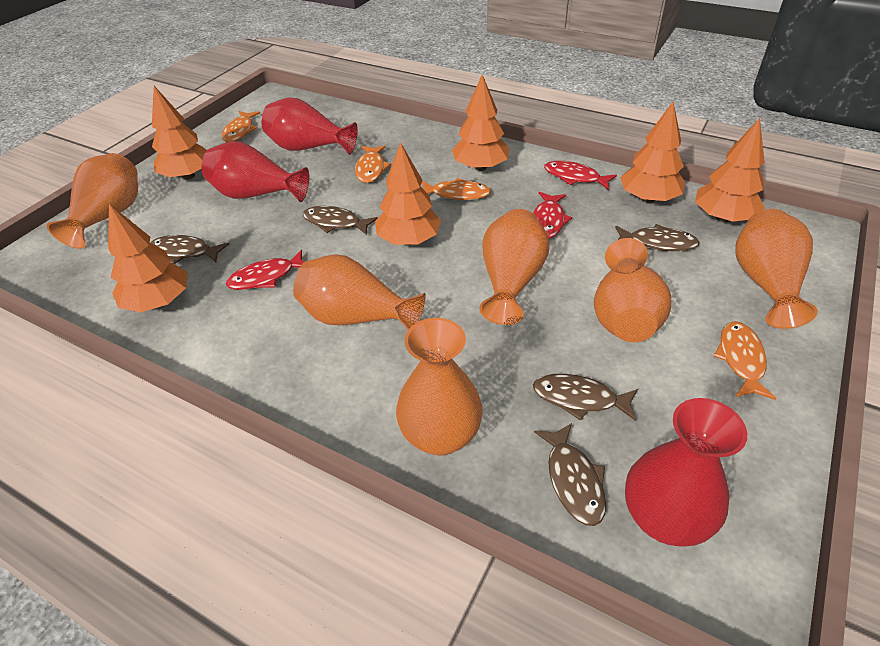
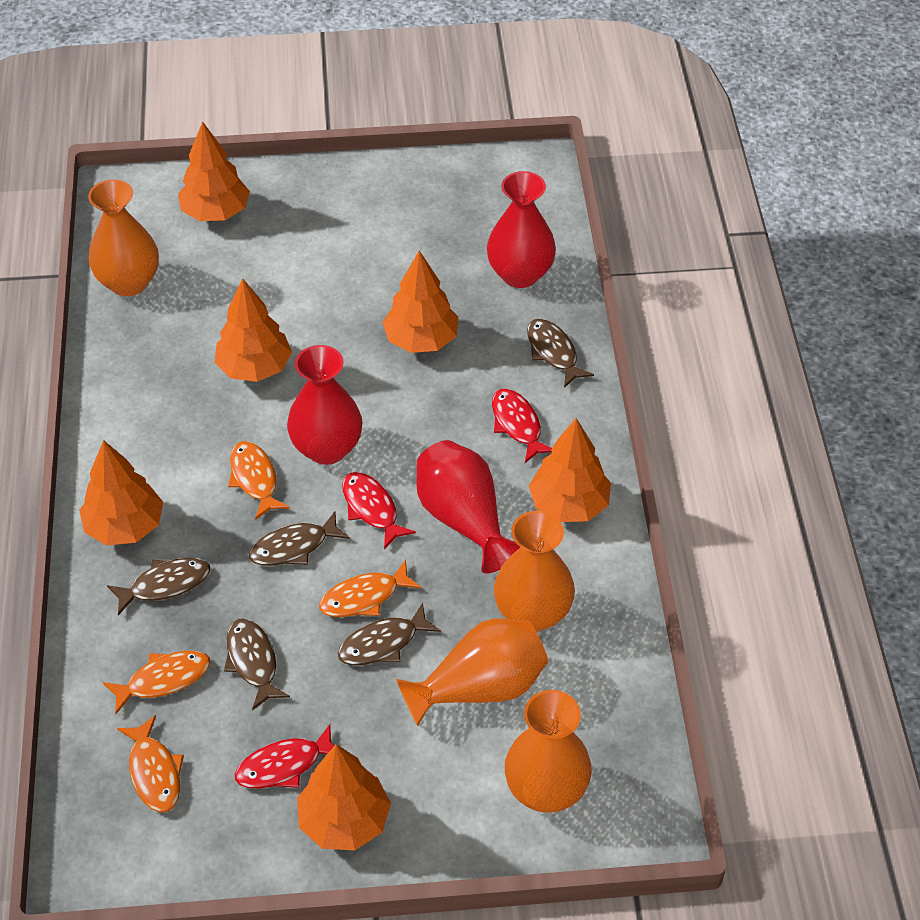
orange vase: 6 -> 4

